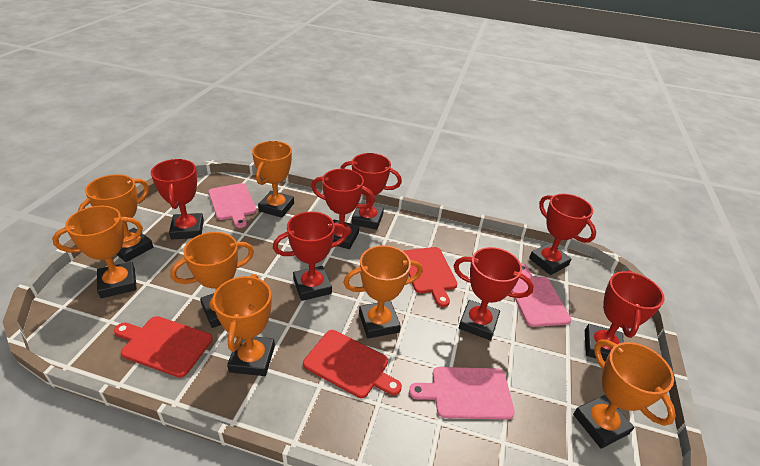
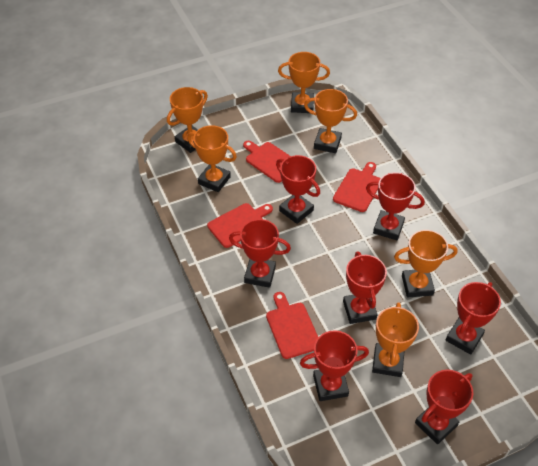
orange trophy: 7 -> 6
pink cutting board: 3 -> 0
red cutting board: 3 -> 4

